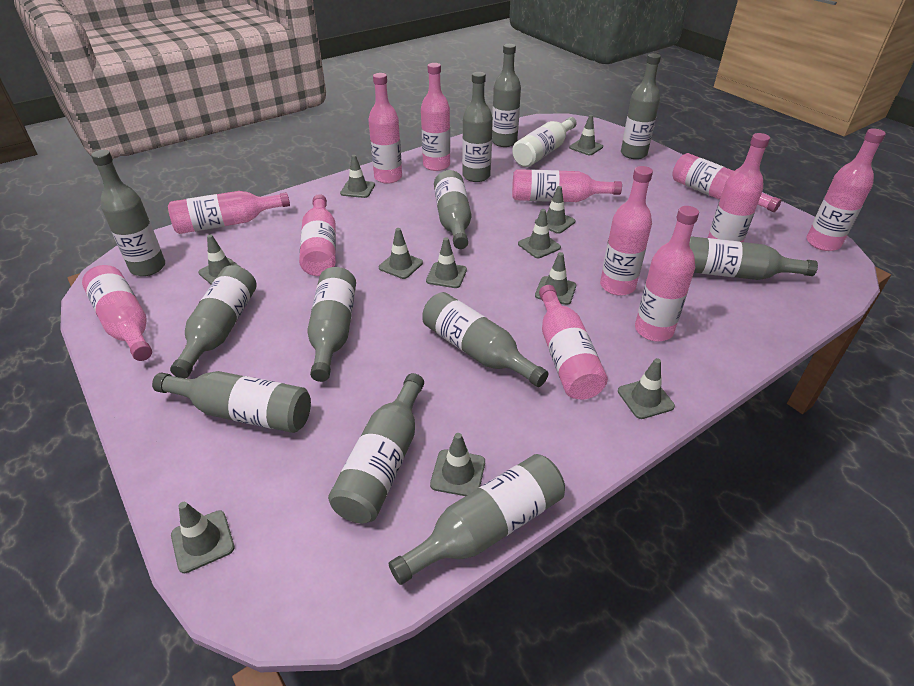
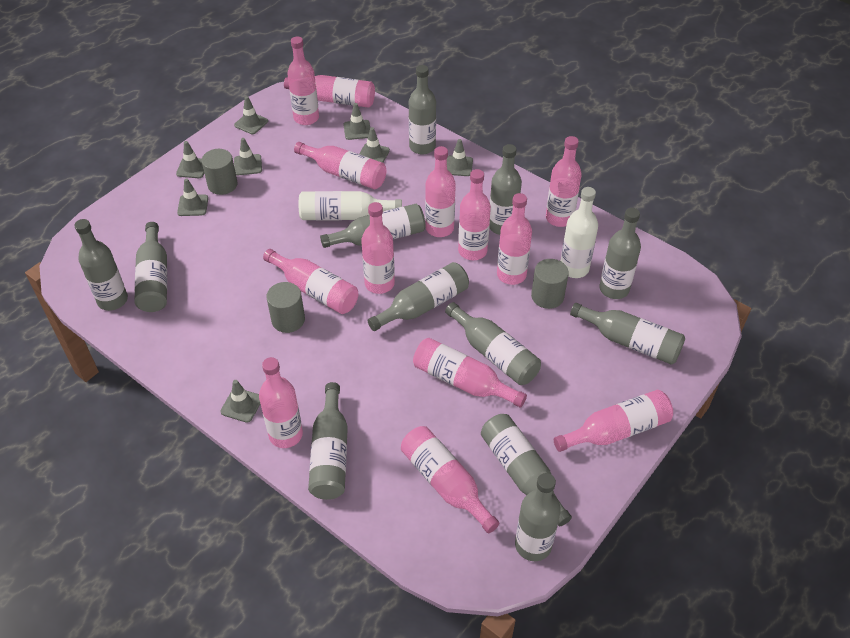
grey cylinder: 0 -> 3
grey traffic cone: 11 -> 8
pink bottle: 12 -> 13
white bottle: 1 -> 2

